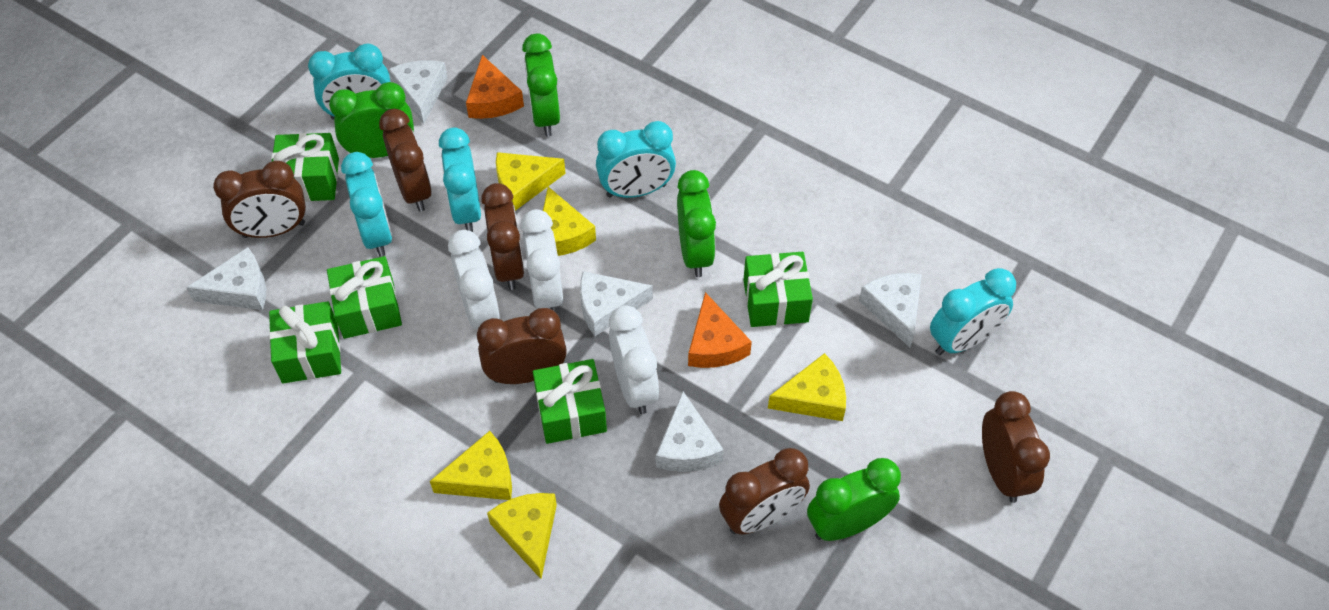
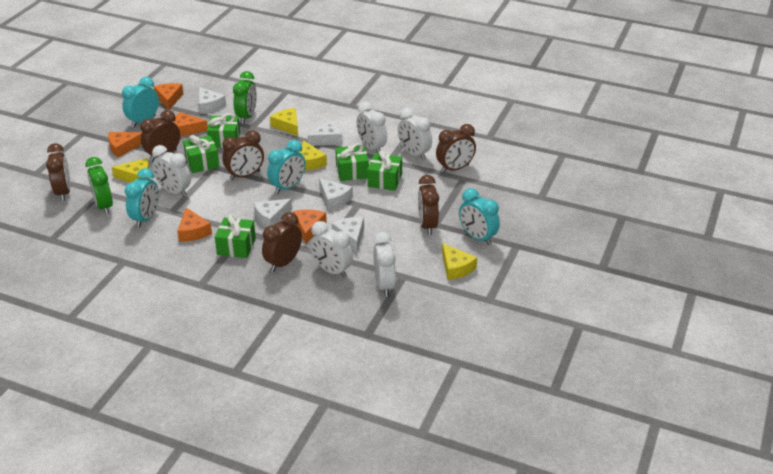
green clock: 4 -> 2
orange cheese: 2 -> 5
turquoise clock: 5 -> 4
white clock: 3 -> 5
yellow cheese: 5 -> 4

